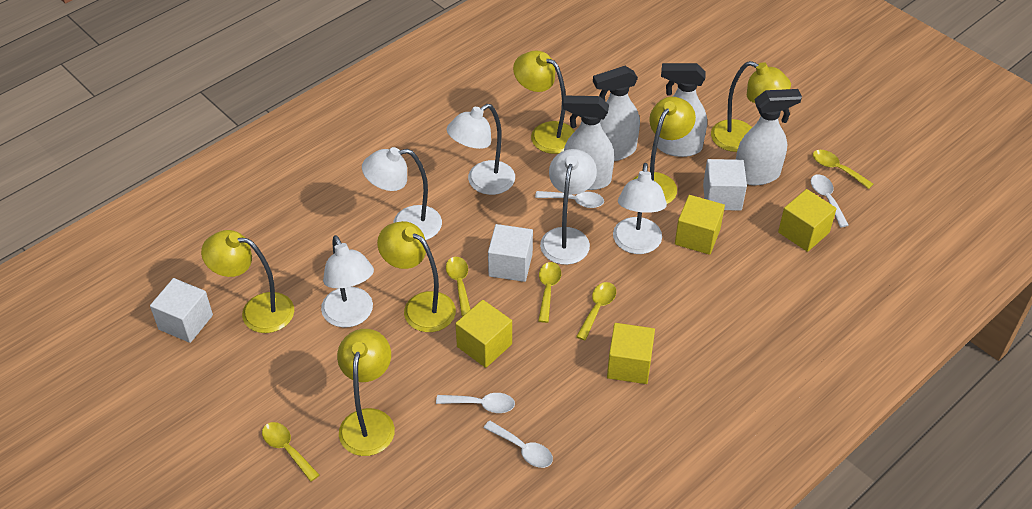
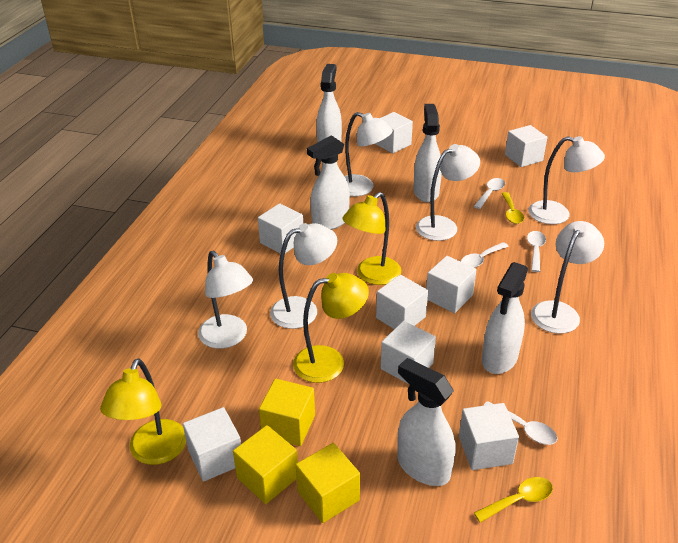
white cube: 3 -> 8
white lamp: 5 -> 6
white spray bottle: 4 -> 5
yellow cube: 4 -> 3
yellow lamp: 6 -> 3
yellow spoon: 5 -> 2

